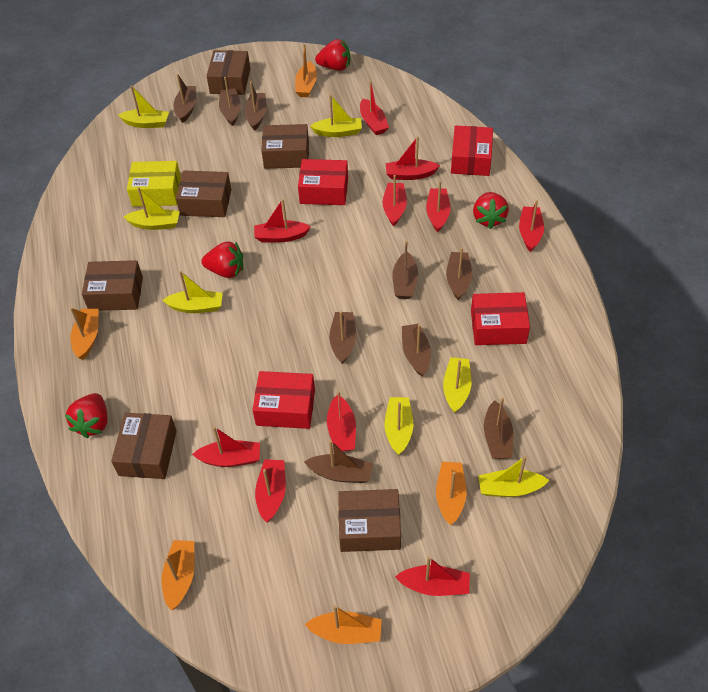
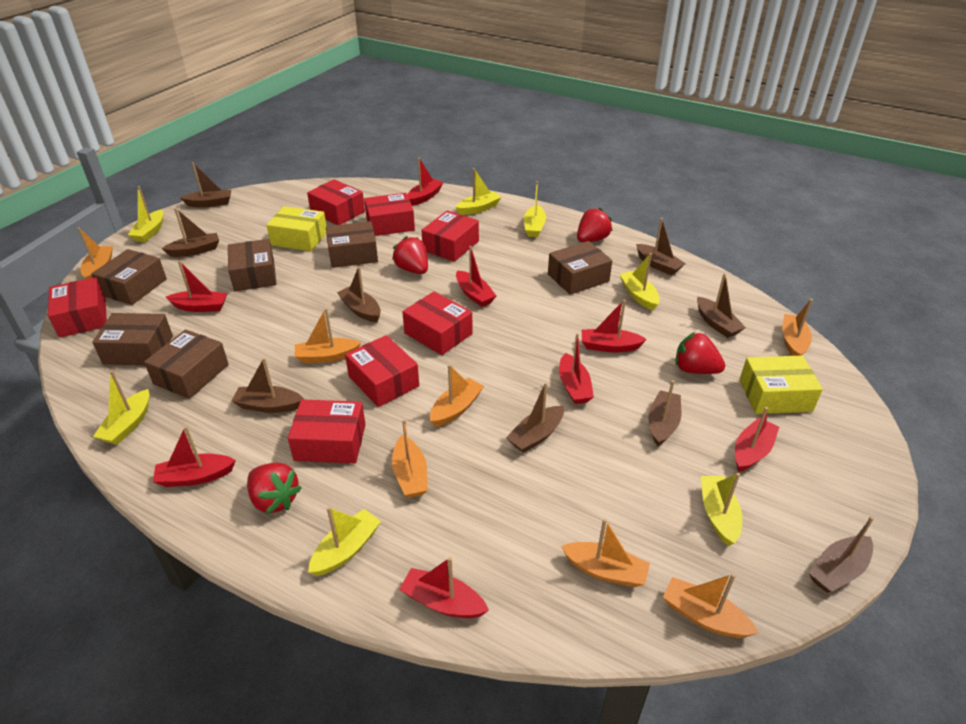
orange boat: 5 -> 7
red boat: 10 -> 8
red box: 4 -> 7
yellow box: 1 -> 2

